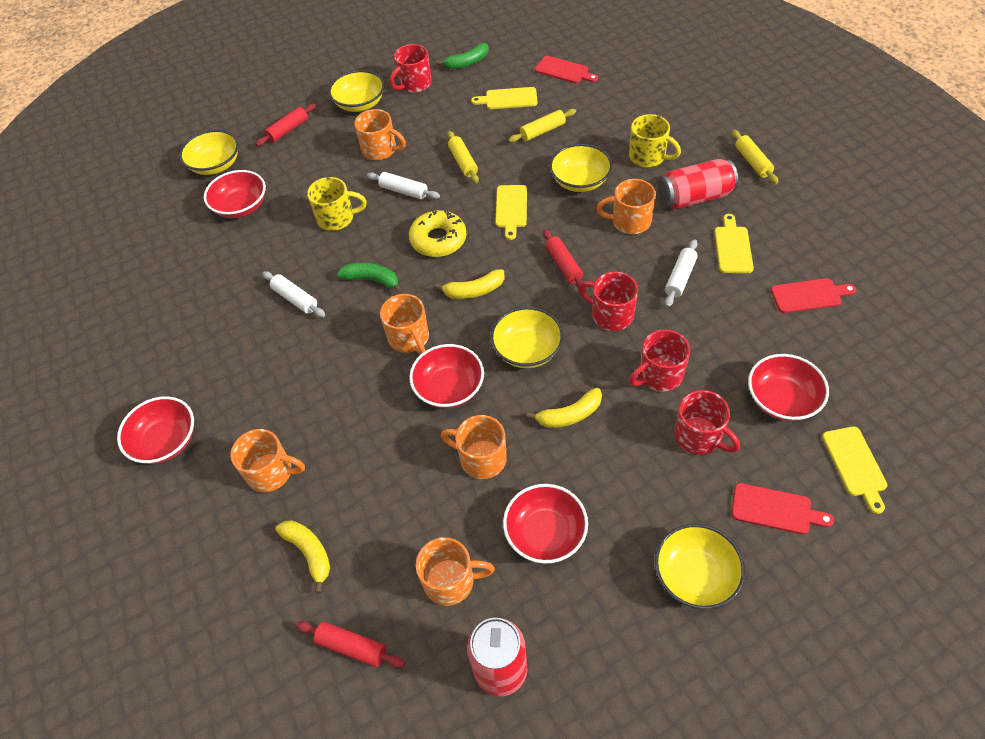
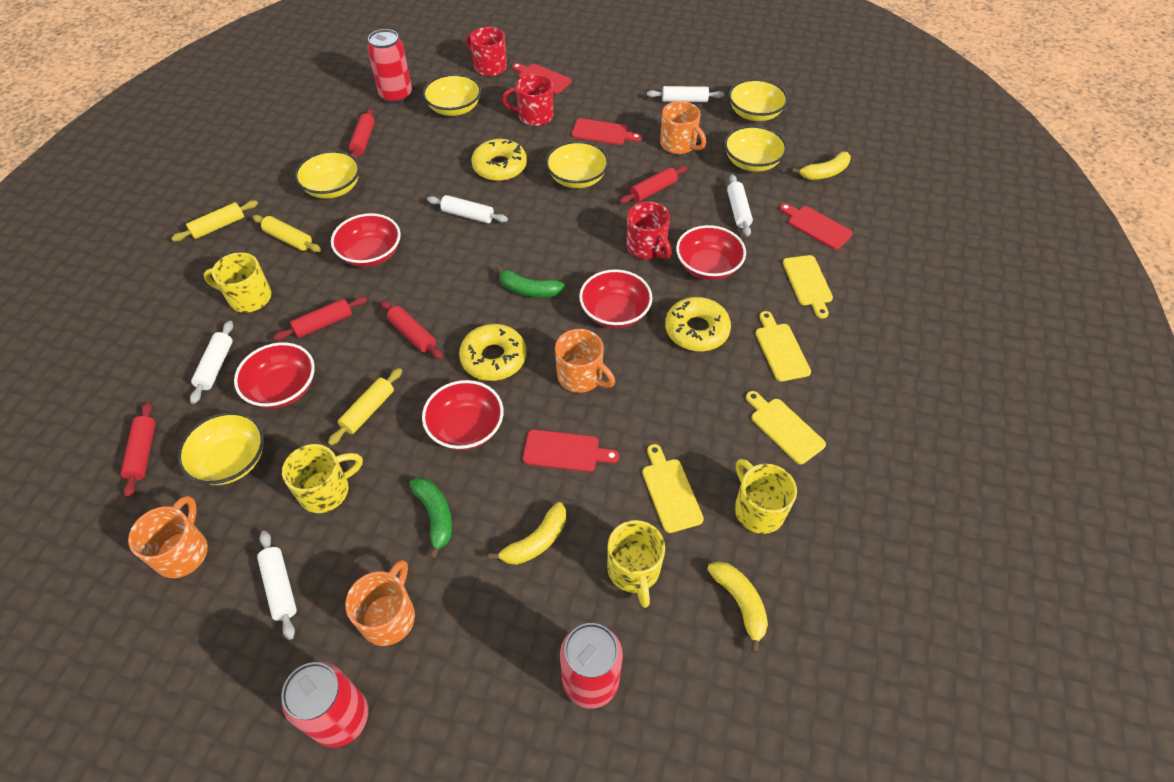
orange mug: 6 -> 4
red can: 2 -> 3
red cutting board: 3 -> 4
red mug: 4 -> 3
red rolling pin: 3 -> 5
white rolling pin: 3 -> 5
yellow bowl: 5 -> 6
yellow donut: 1 -> 3
yellow mug: 2 -> 4

